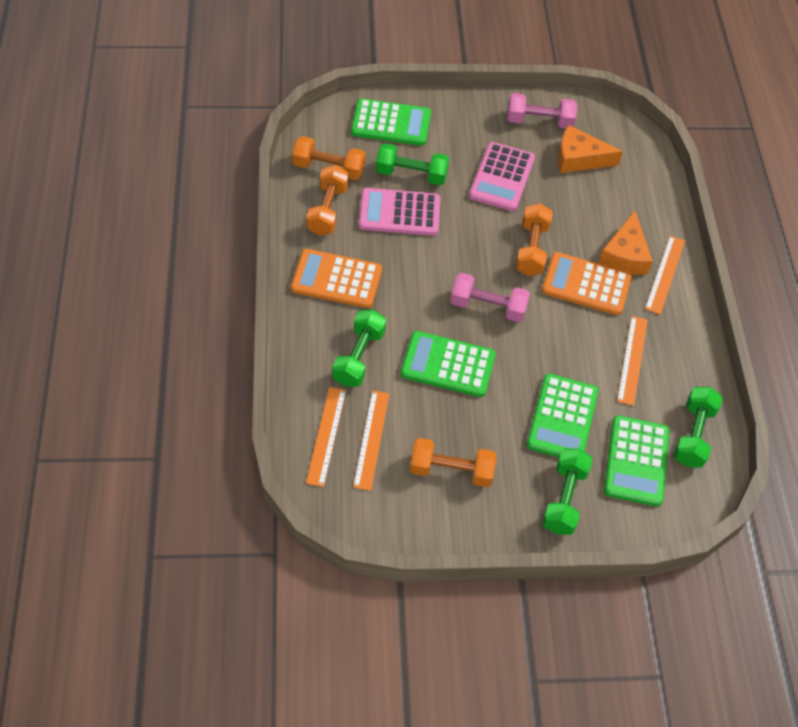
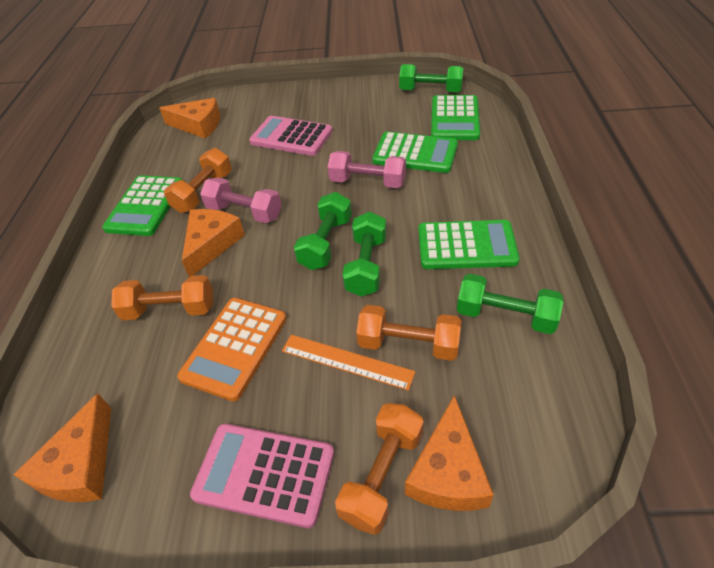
orange calculator: 2 -> 1
orange cheese: 2 -> 4
orange ruler: 4 -> 1

